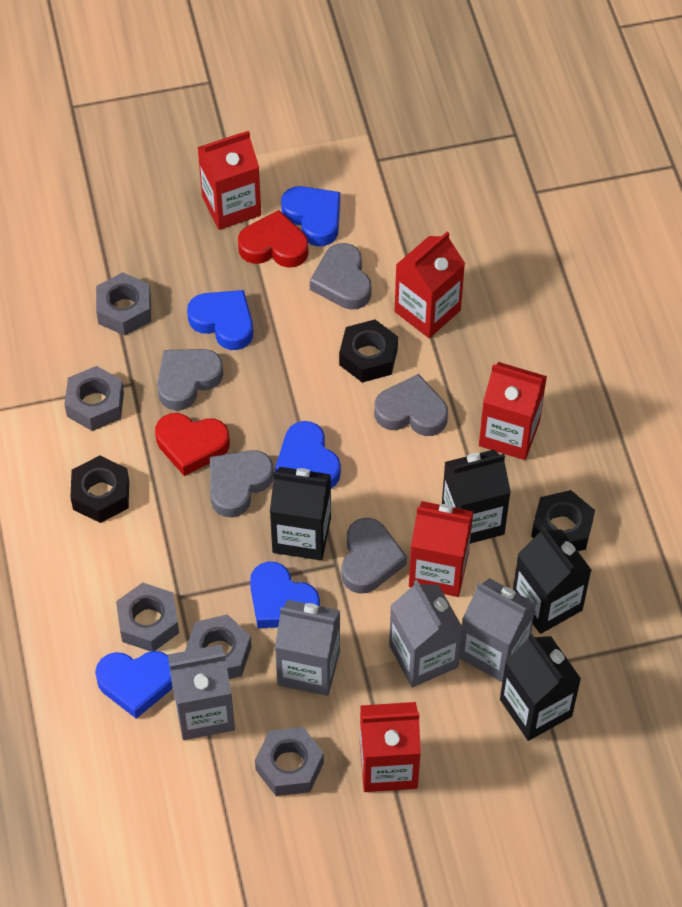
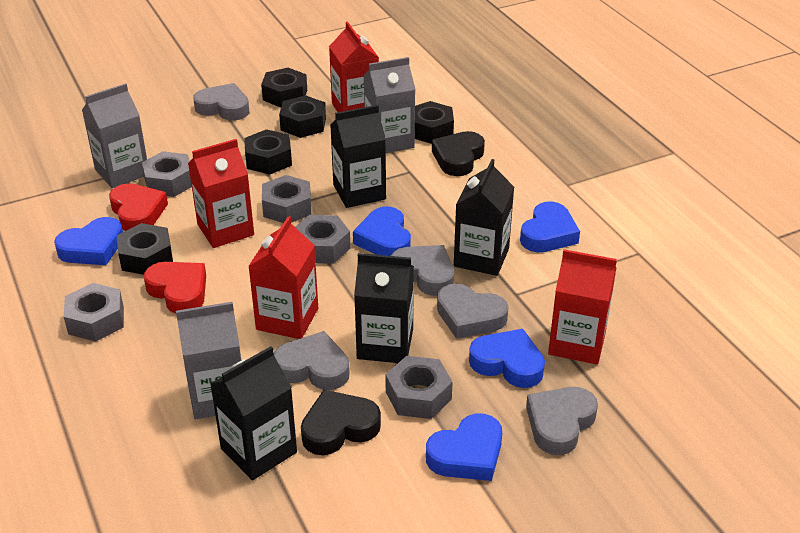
black heart: 0 -> 2
black nut: 3 -> 5
grey carton: 4 -> 3
red carton: 5 -> 4

